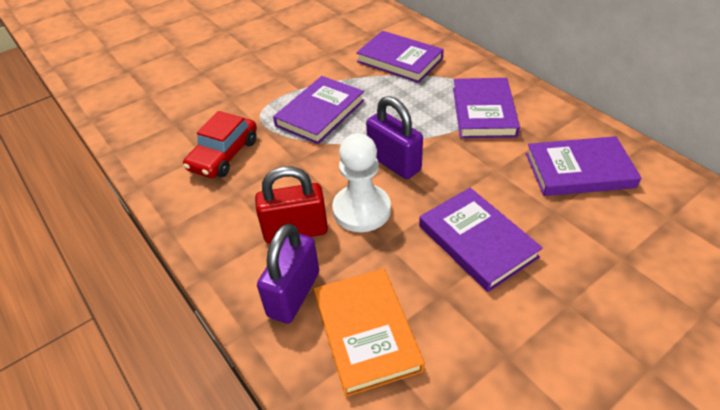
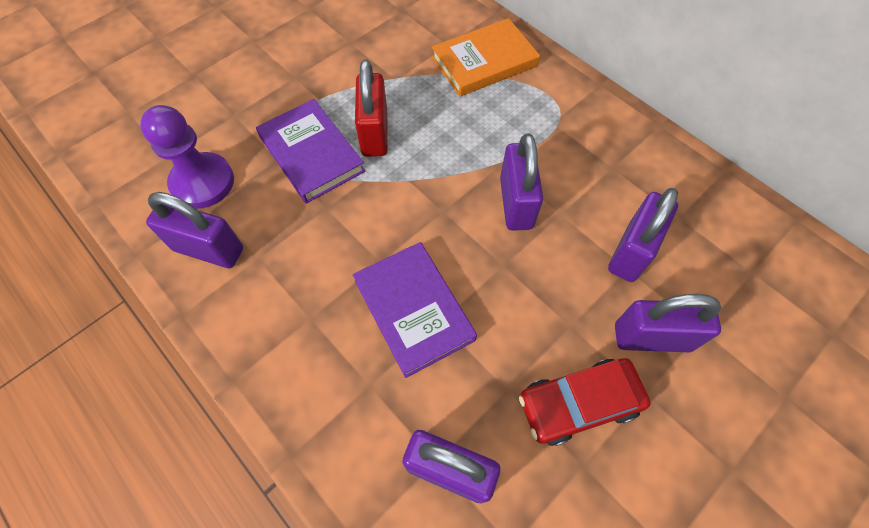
purple book: 5 -> 2
purple padlock: 2 -> 5
purple pawn: 0 -> 1
white pawn: 1 -> 0

